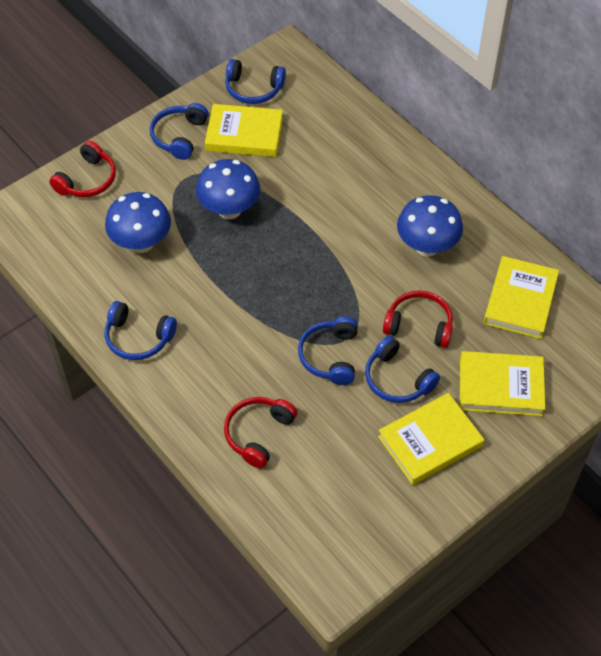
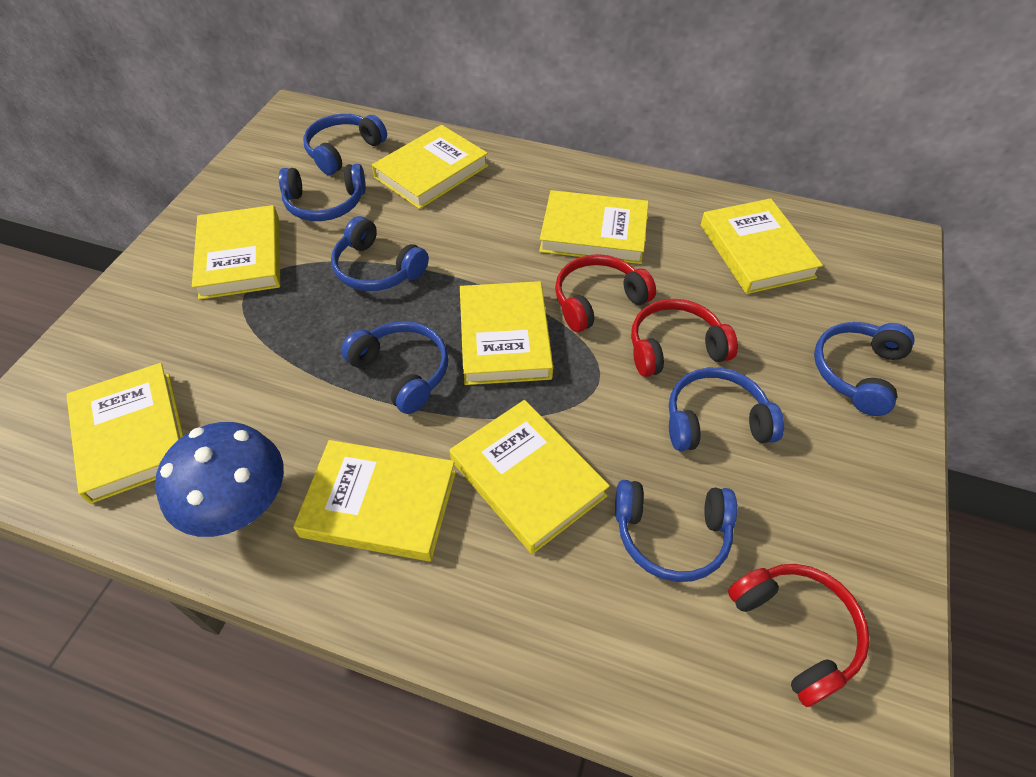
blue headphones: 5 -> 7
blue mushroom: 3 -> 1
yellow book: 4 -> 8

